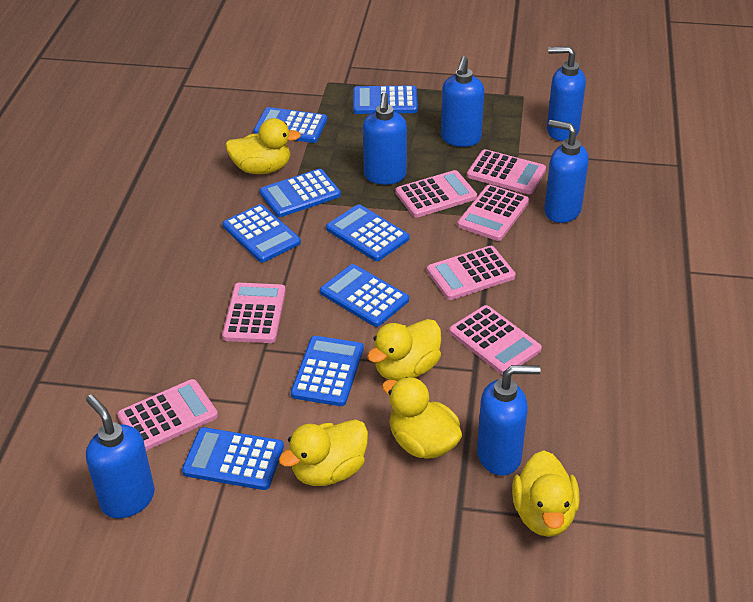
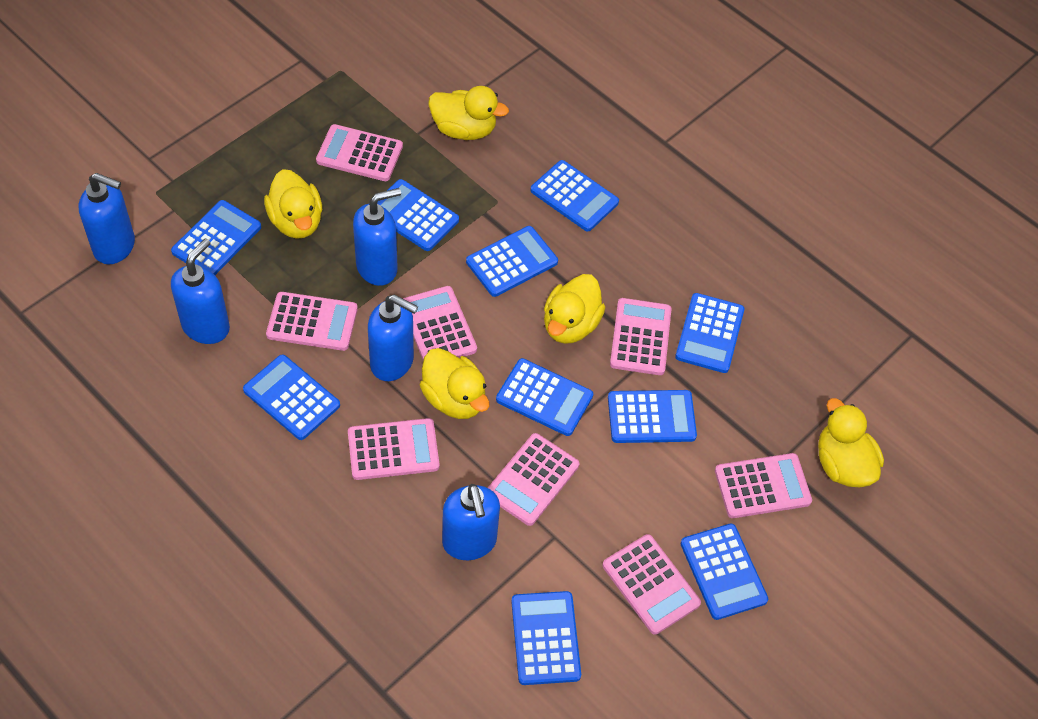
blue calculator: 8 -> 10
blue soap dispenser: 6 -> 5
pink calculator: 7 -> 8

